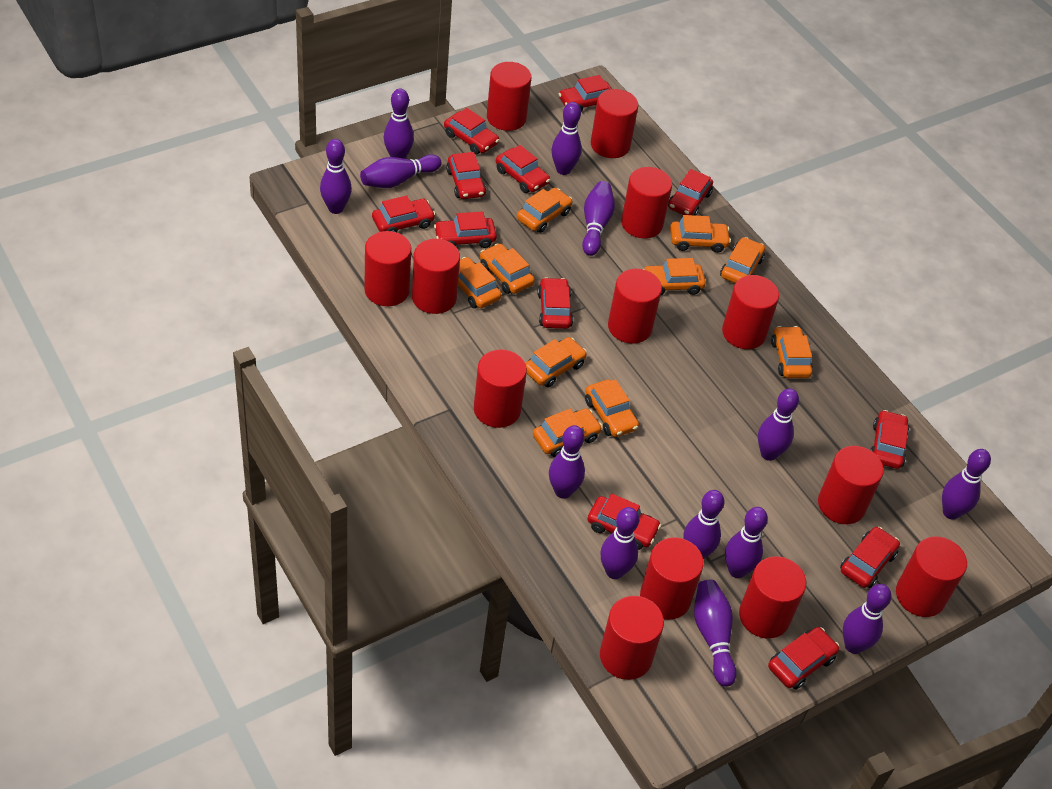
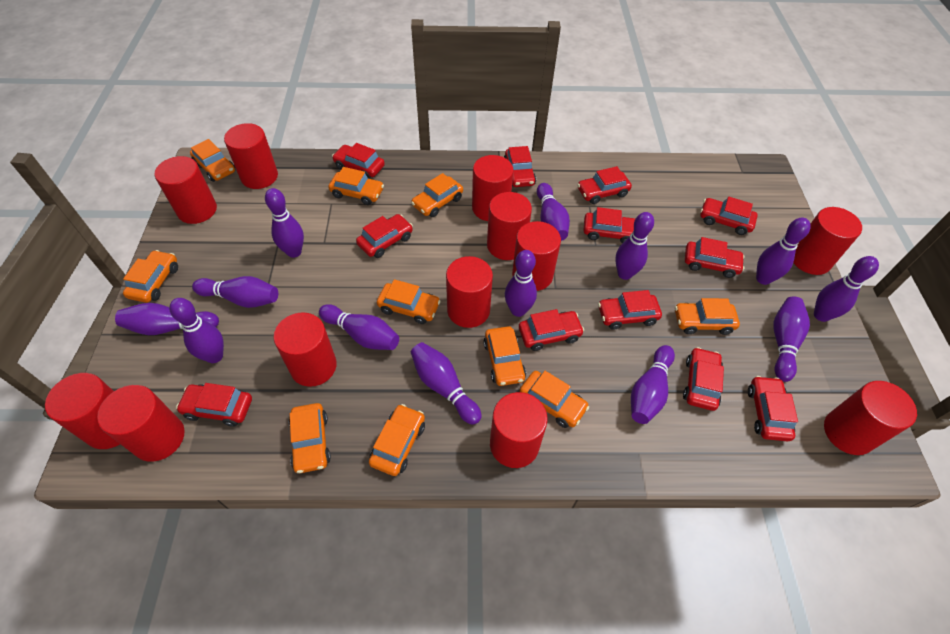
red cylinder: 13 -> 12

